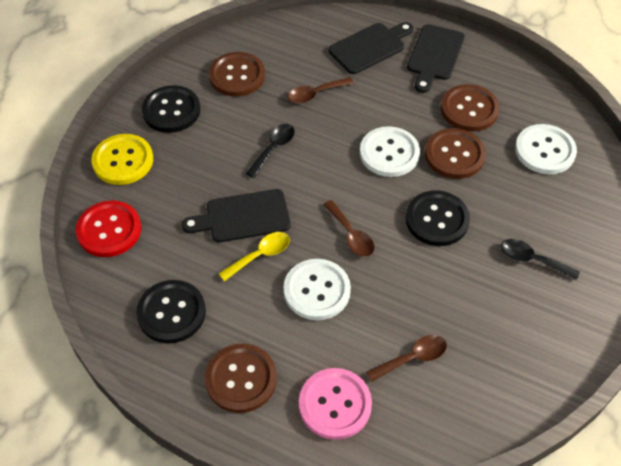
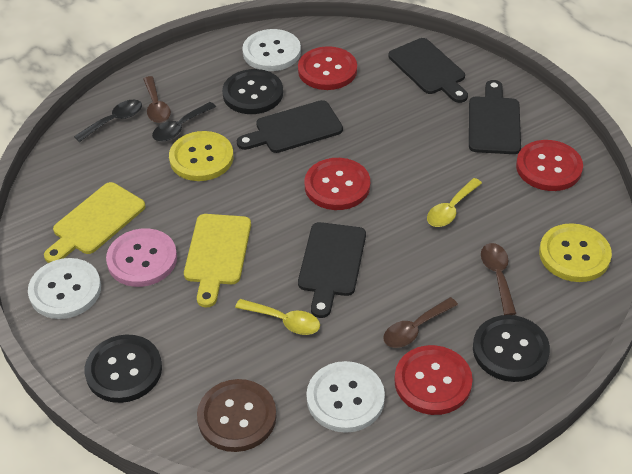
black cutting board: 3 -> 4
brown button: 4 -> 1
red button: 1 -> 4
yellow button: 1 -> 2
yellow cutting board: 0 -> 2
yellow spoon: 1 -> 2

